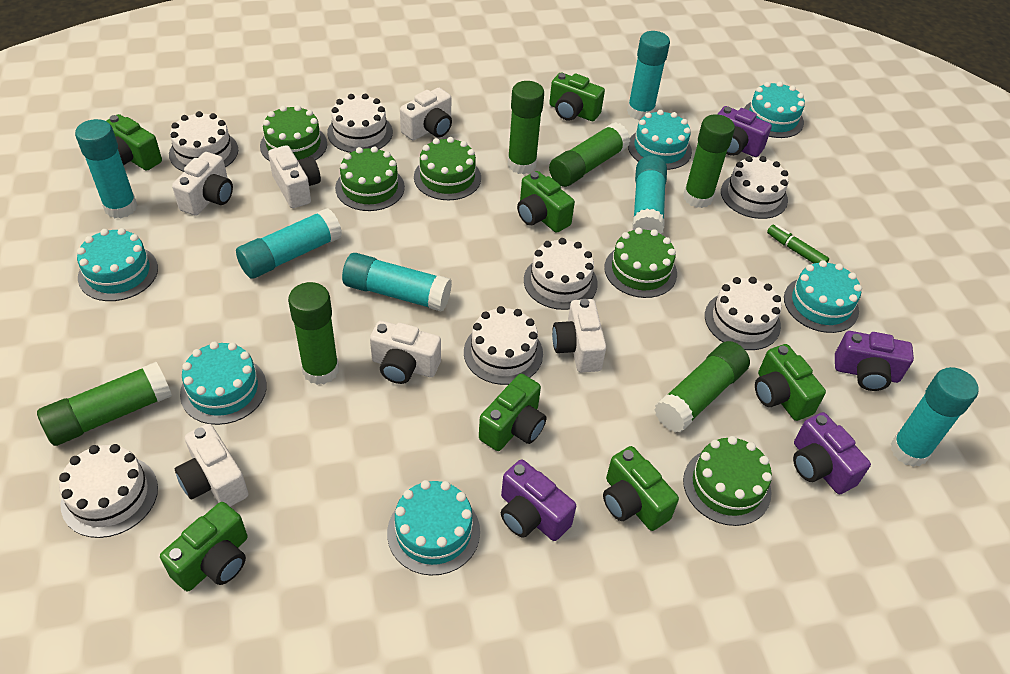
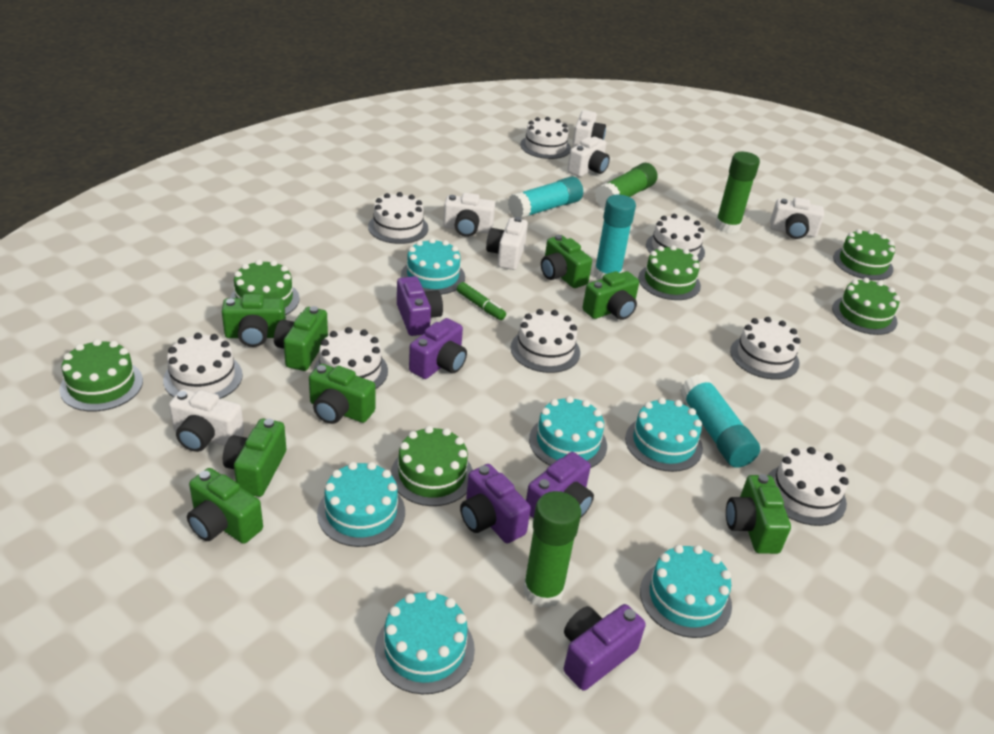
green cake: 5 -> 6
green camera: 7 -> 8
green glue stick: 6 -> 3
purple camera: 4 -> 5
turquoise glue stick: 6 -> 3
white cake: 7 -> 8

